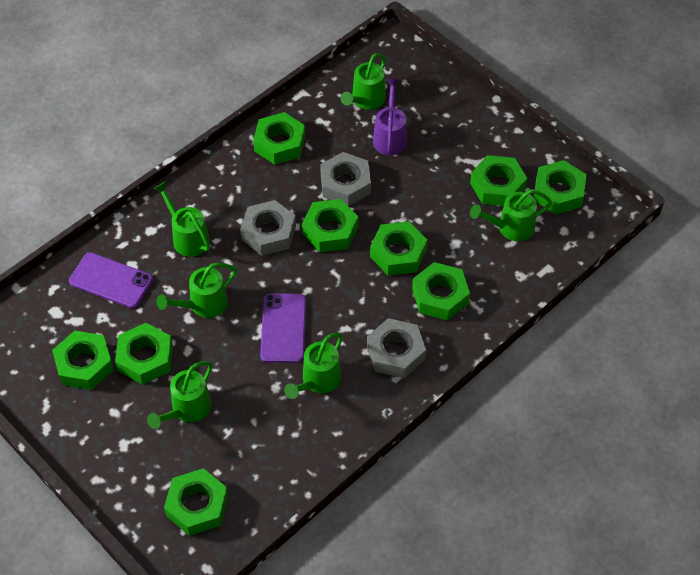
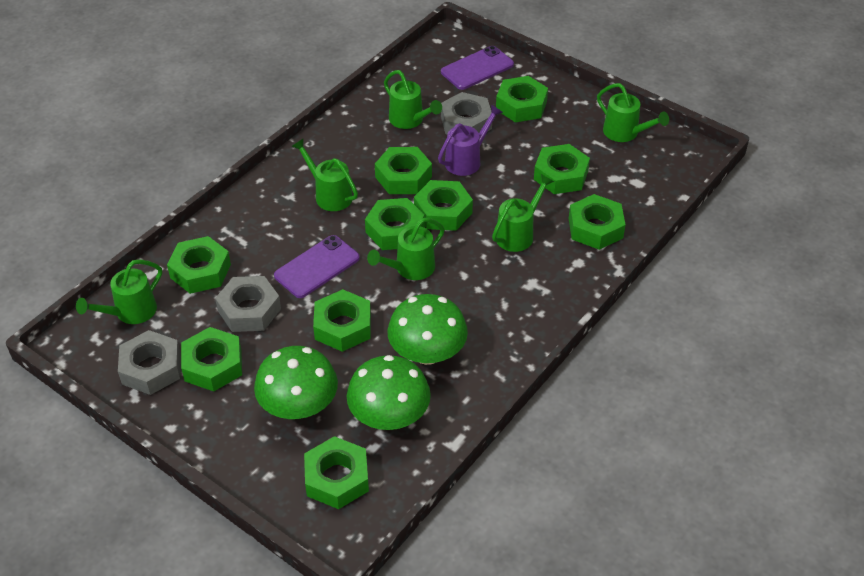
green mushroom: 0 -> 3
green nut: 9 -> 10

